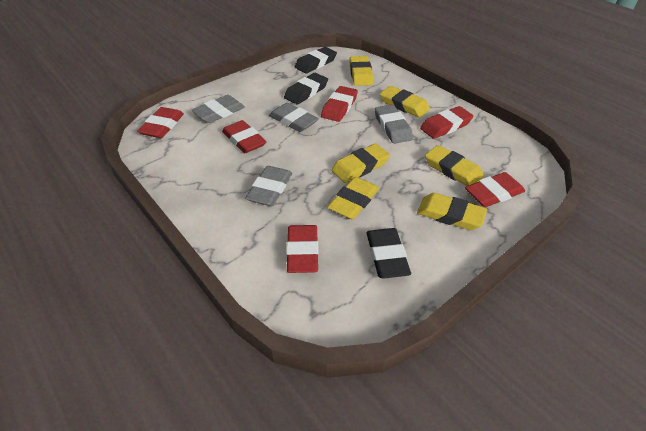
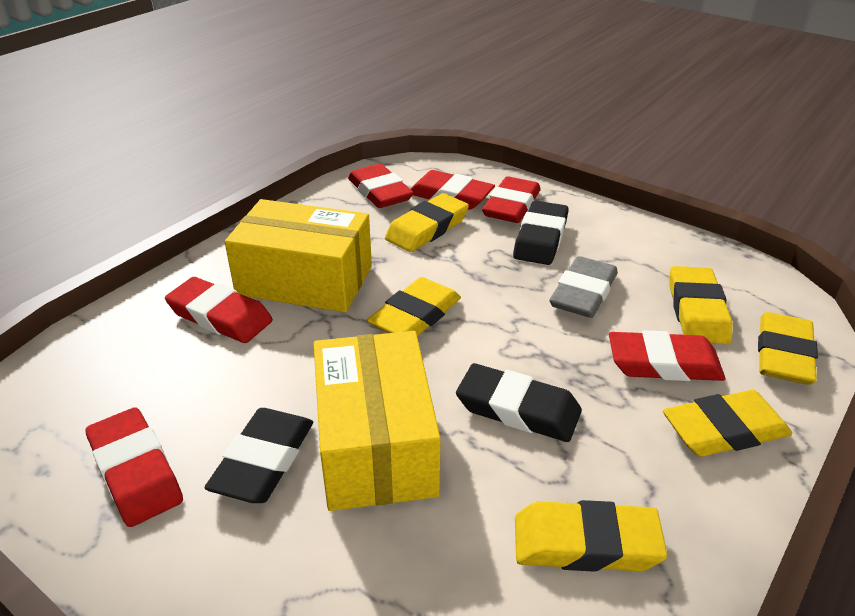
grey eraser: 4 -> 1
yellow box: 0 -> 2

